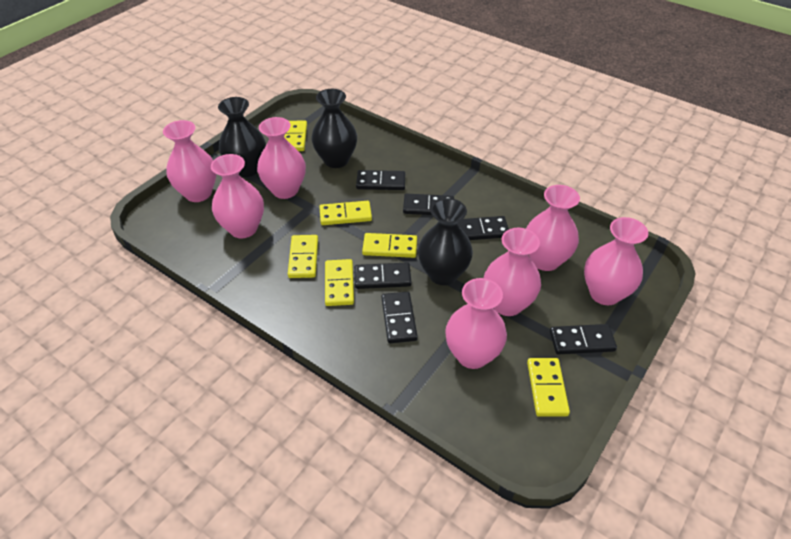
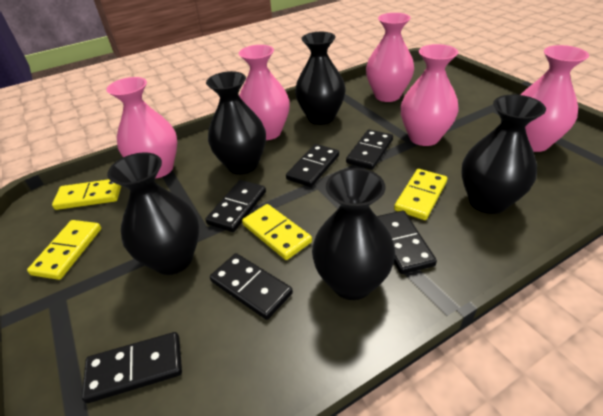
black vase: 3 -> 5
pink vase: 7 -> 5
yellow domino: 6 -> 4

